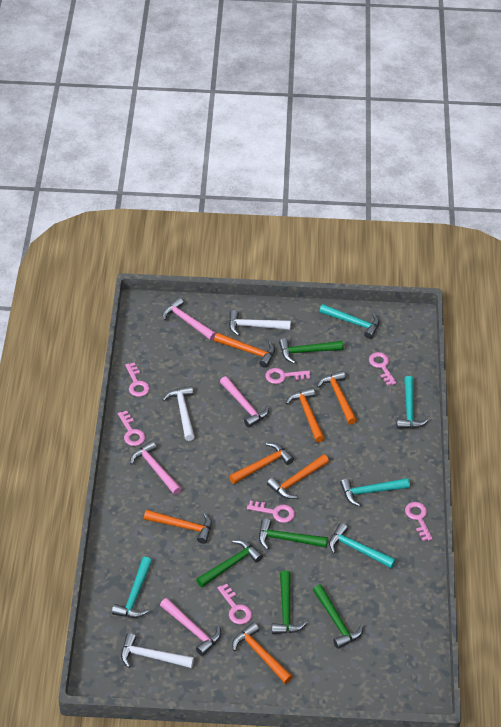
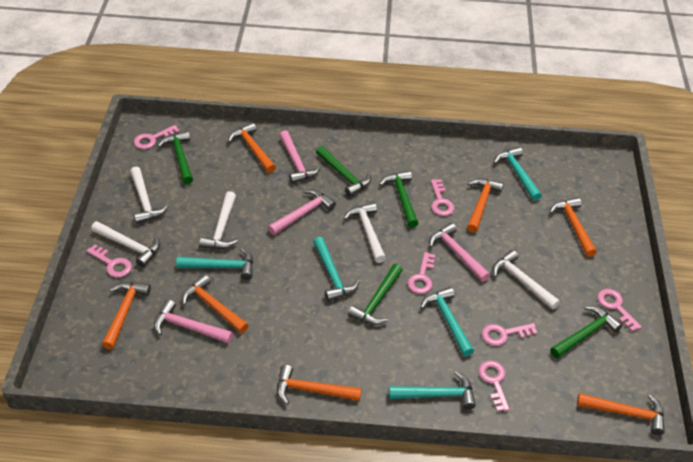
white hammer: 3 -> 5

